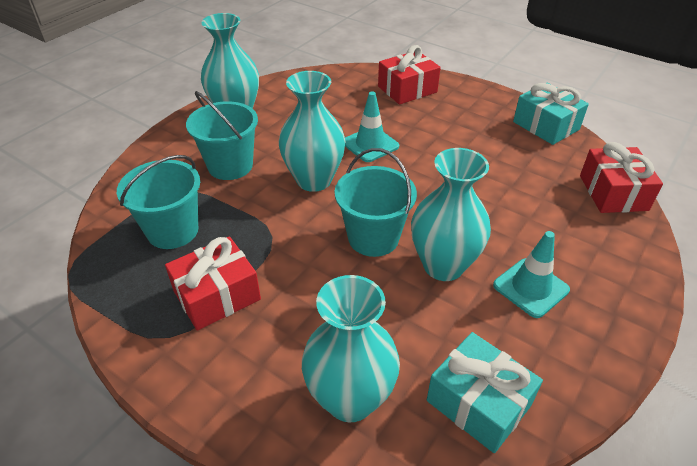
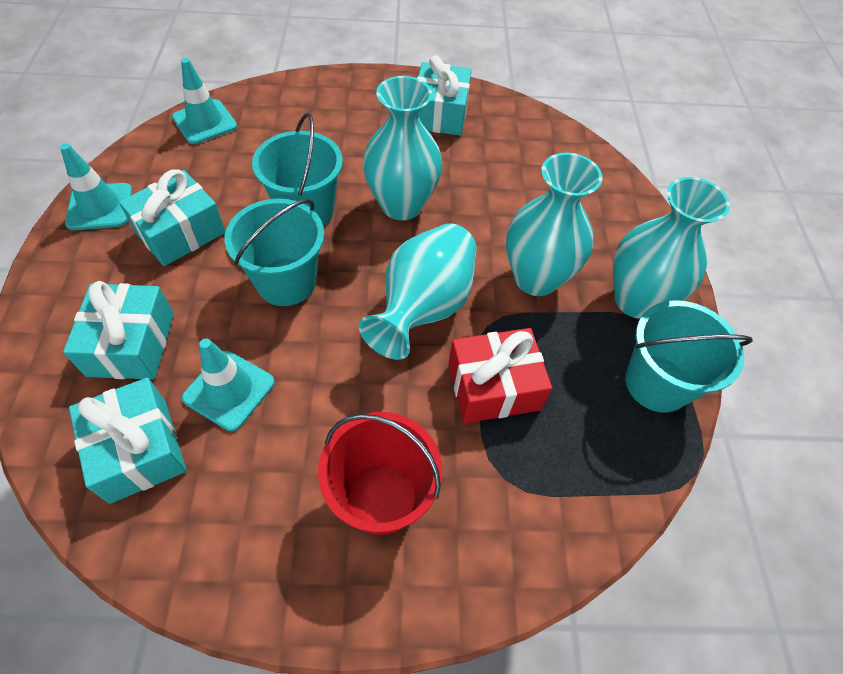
red bucket: 0 -> 1
red gift: 3 -> 1
turquoise gift: 2 -> 4
turquoise traffic cone: 2 -> 3

